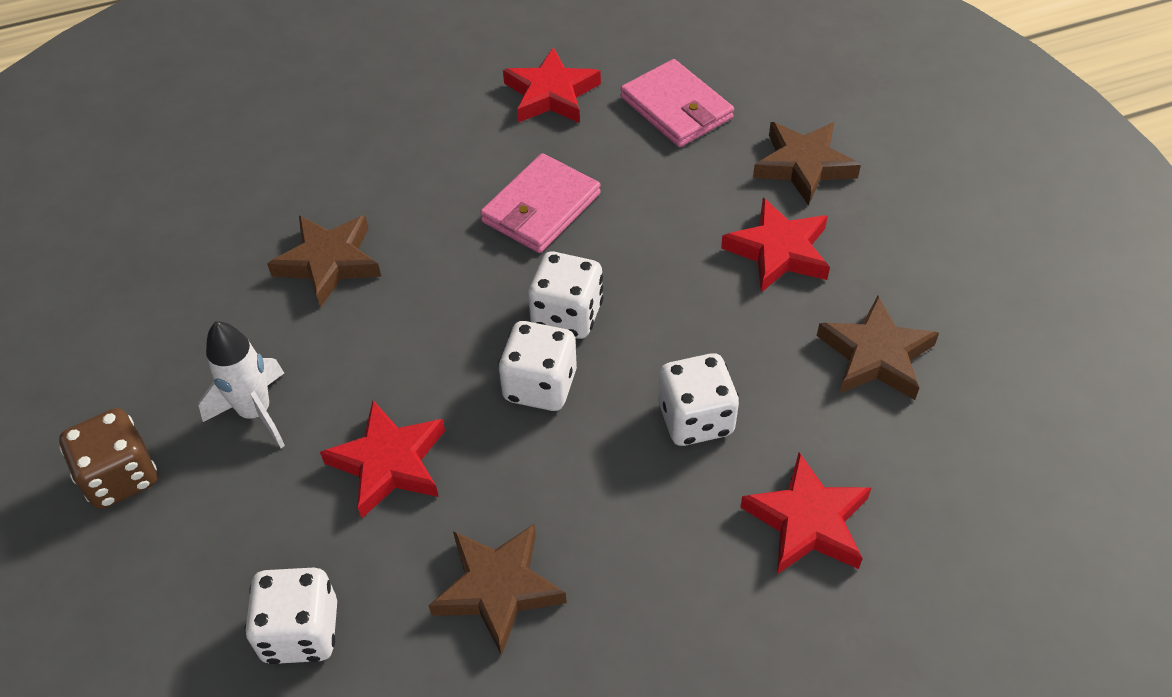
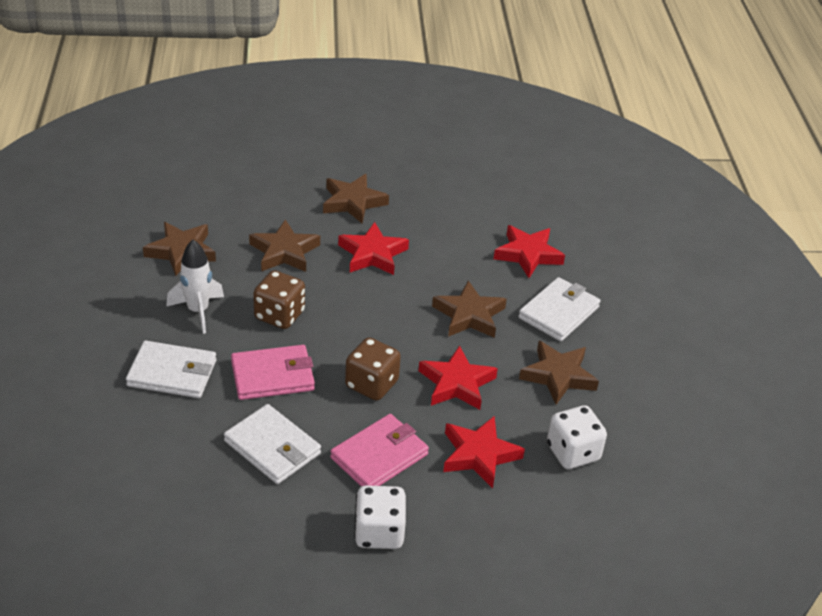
brown dice: 1 -> 2
brown star: 4 -> 5
white dice: 4 -> 2
white wallet: 0 -> 3

